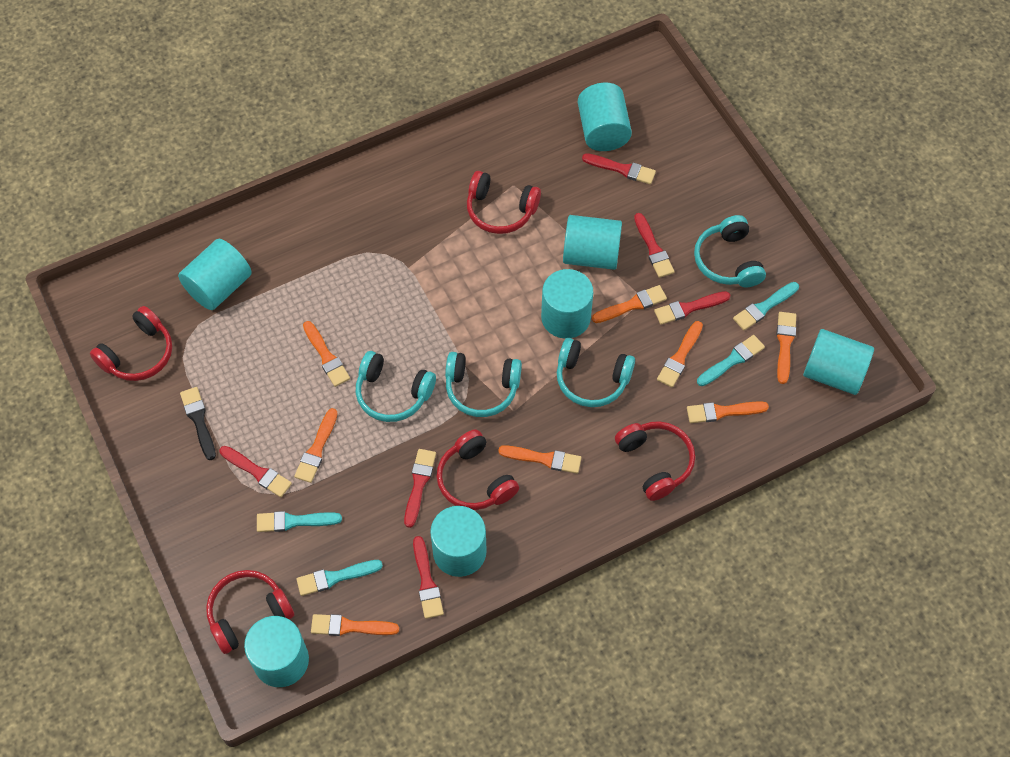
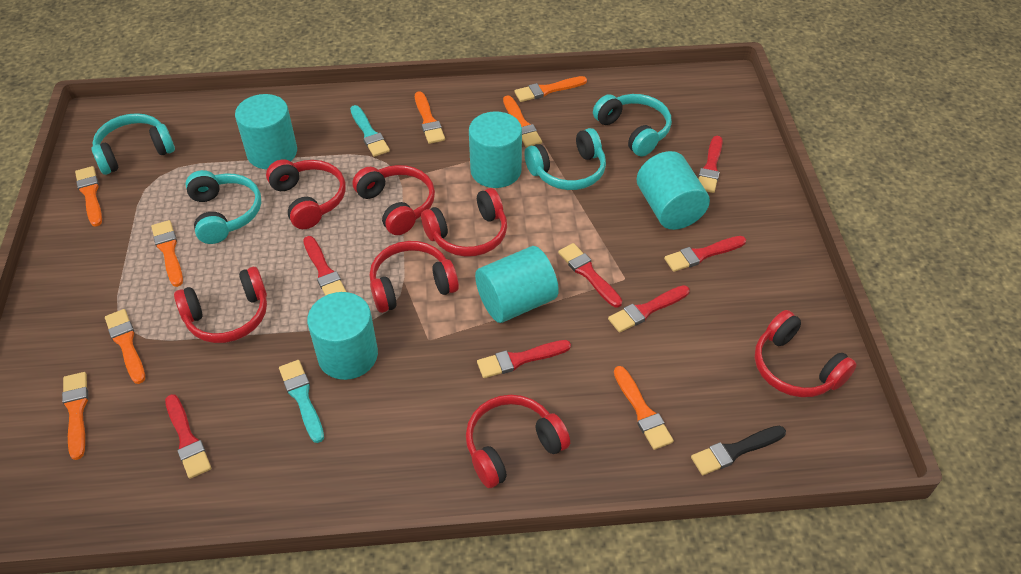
red brush: 6 -> 7
red headphones: 5 -> 7
turquoise brush: 4 -> 2
turquoise cylinder: 7 -> 5

